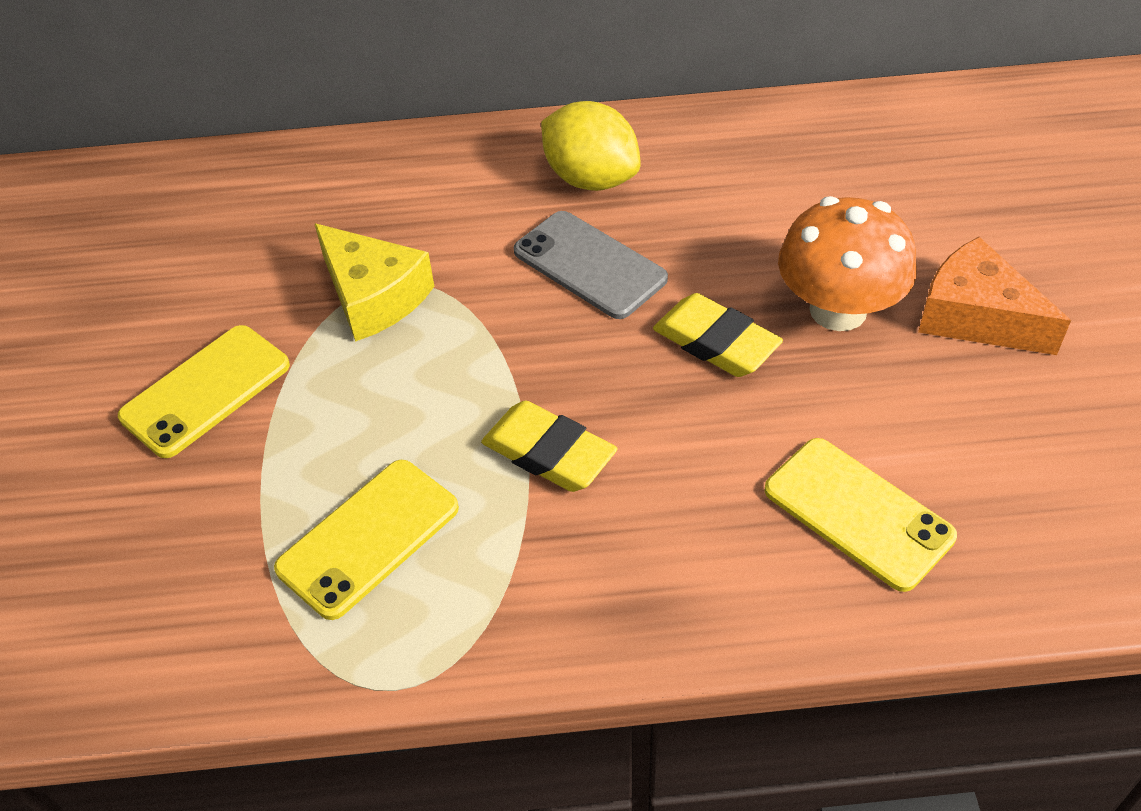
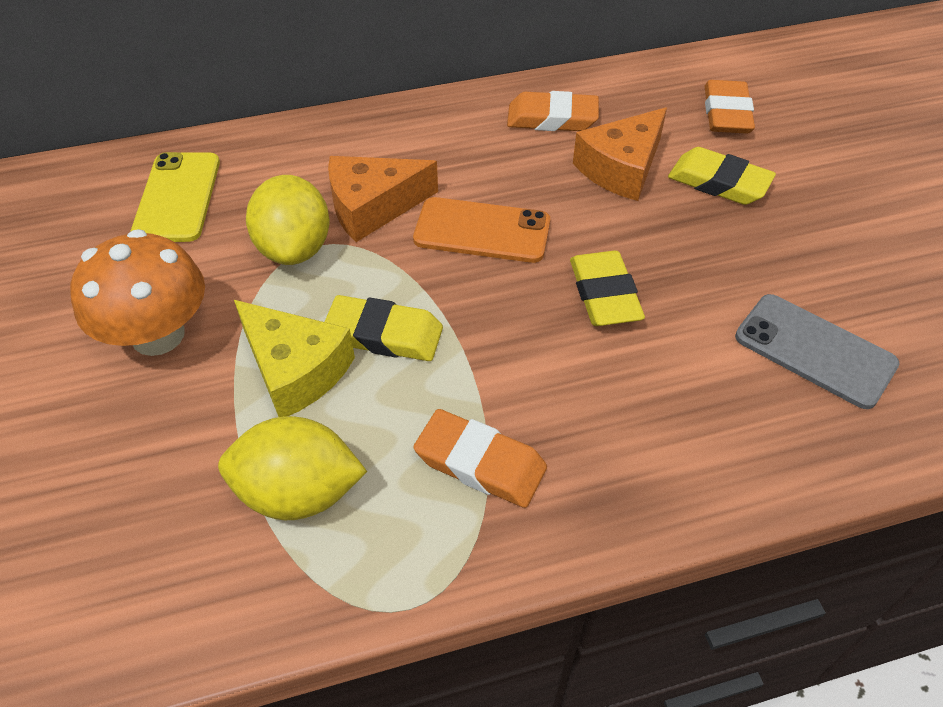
orange cheese: 1 -> 2
orange eraser: 0 -> 3
orange phone: 0 -> 1
yellow eraser: 2 -> 3
yellow lemon: 1 -> 2
yellow phone: 3 -> 1

